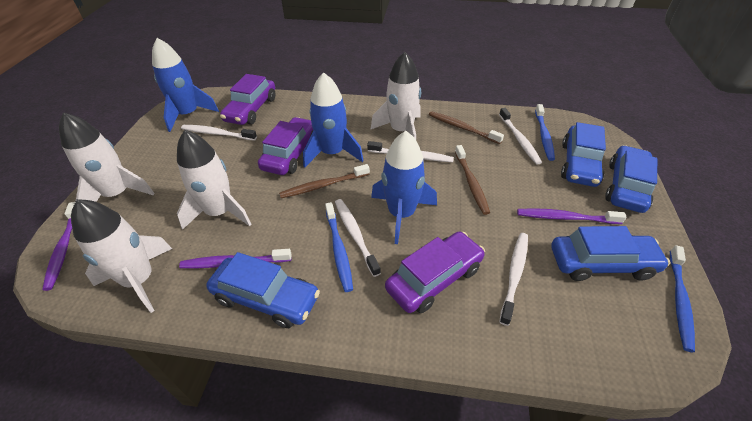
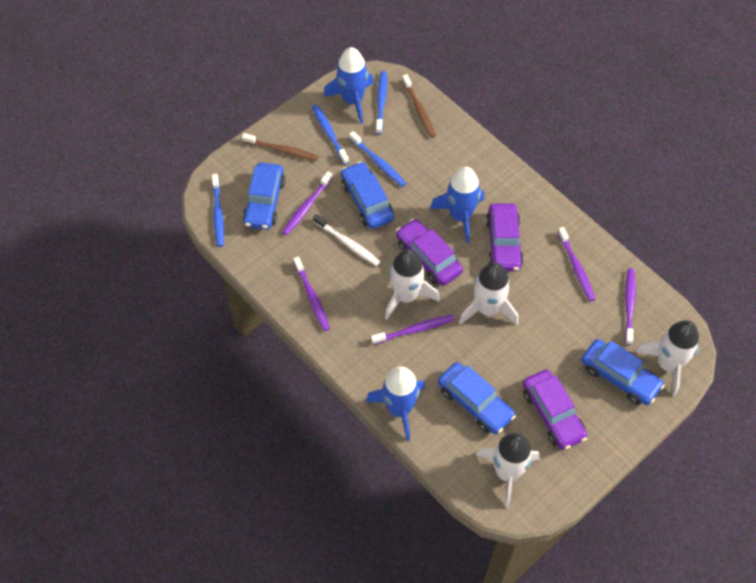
blue toothbrush: 3 -> 4
brown toothbrush: 3 -> 2
purple toothbrush: 3 -> 5
white toothbrush: 5 -> 1

